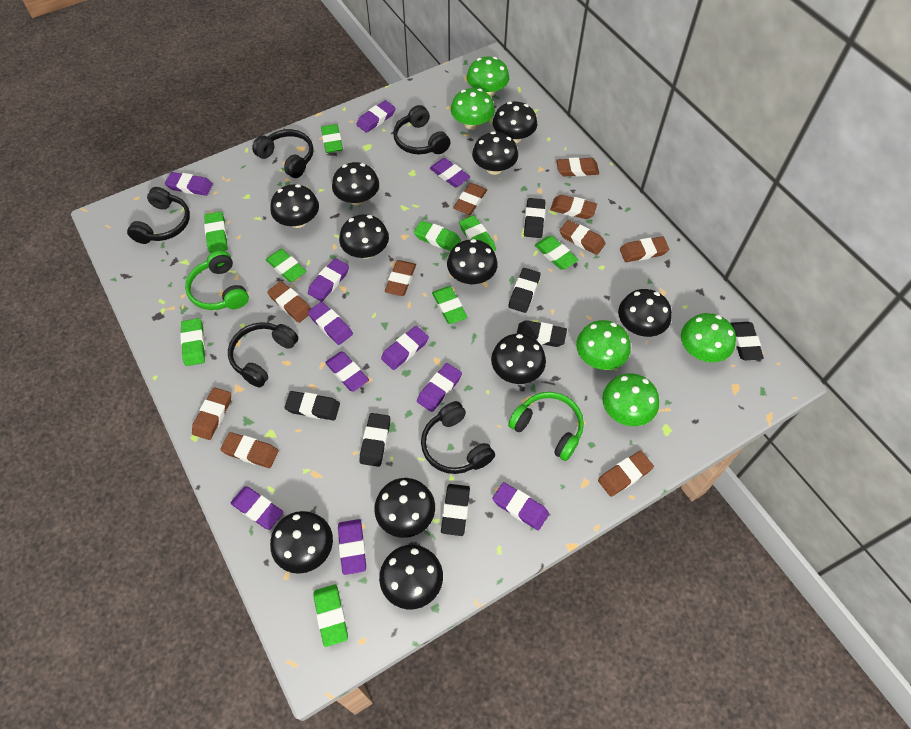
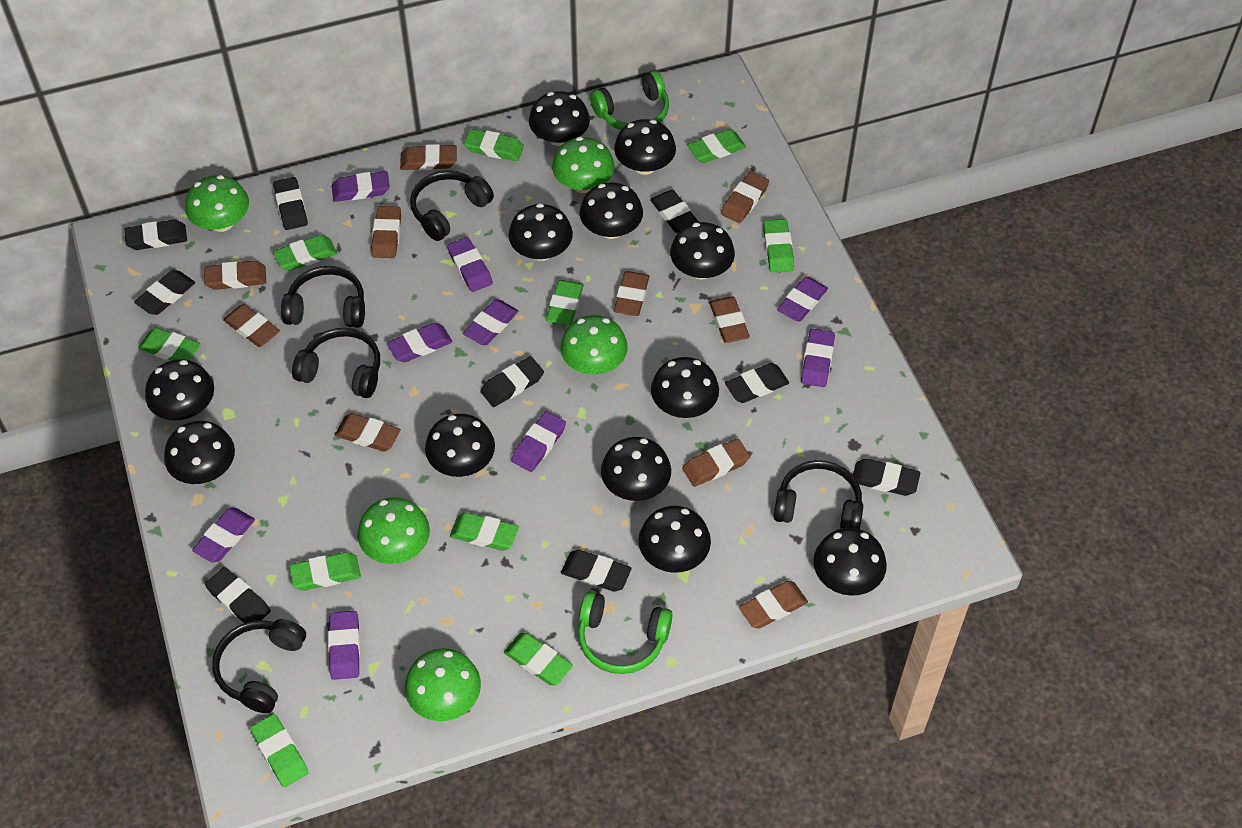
black eraser: 7 -> 9
black mushroom: 11 -> 12
green eraser: 9 -> 10
purple eraser: 11 -> 9

